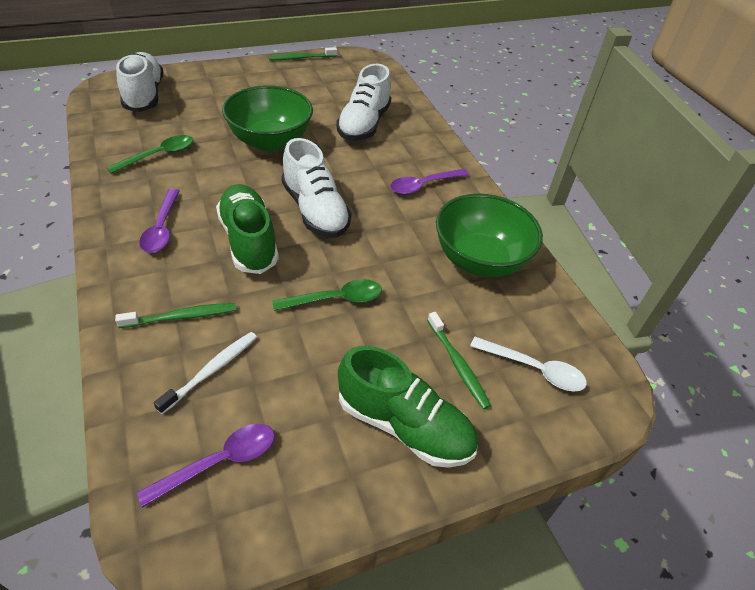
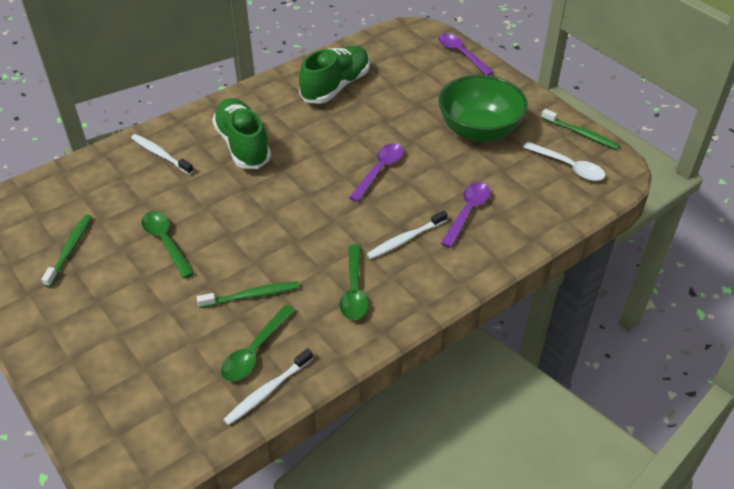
green bowl: 2 -> 1
green spoon: 2 -> 3
white shoe: 3 -> 0
white toothbrush: 1 -> 3

